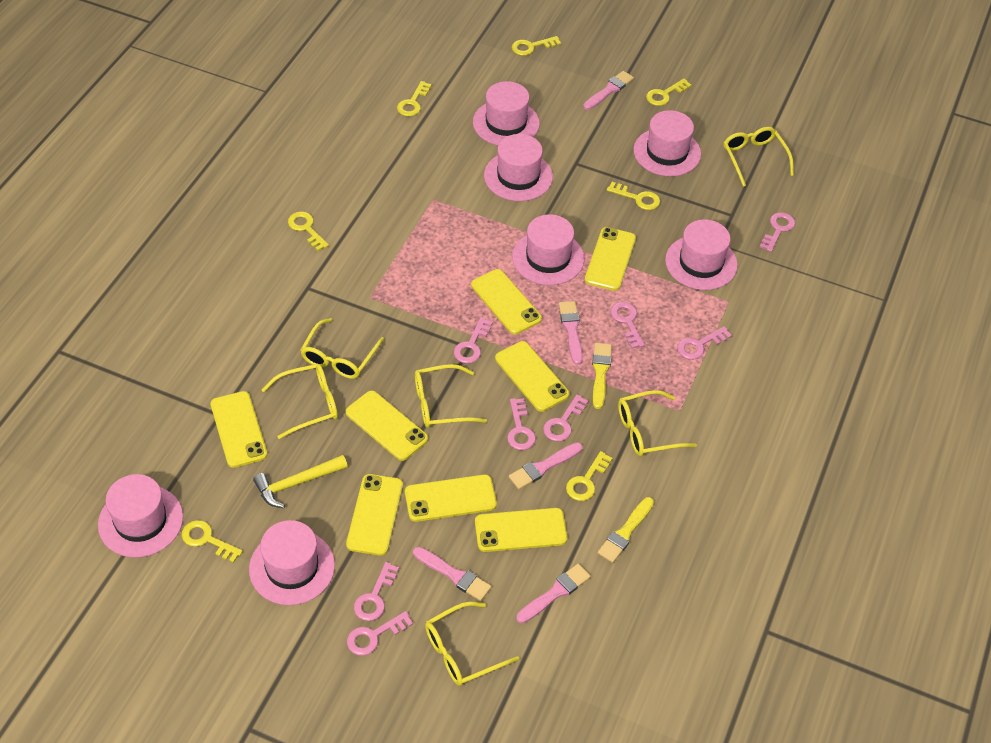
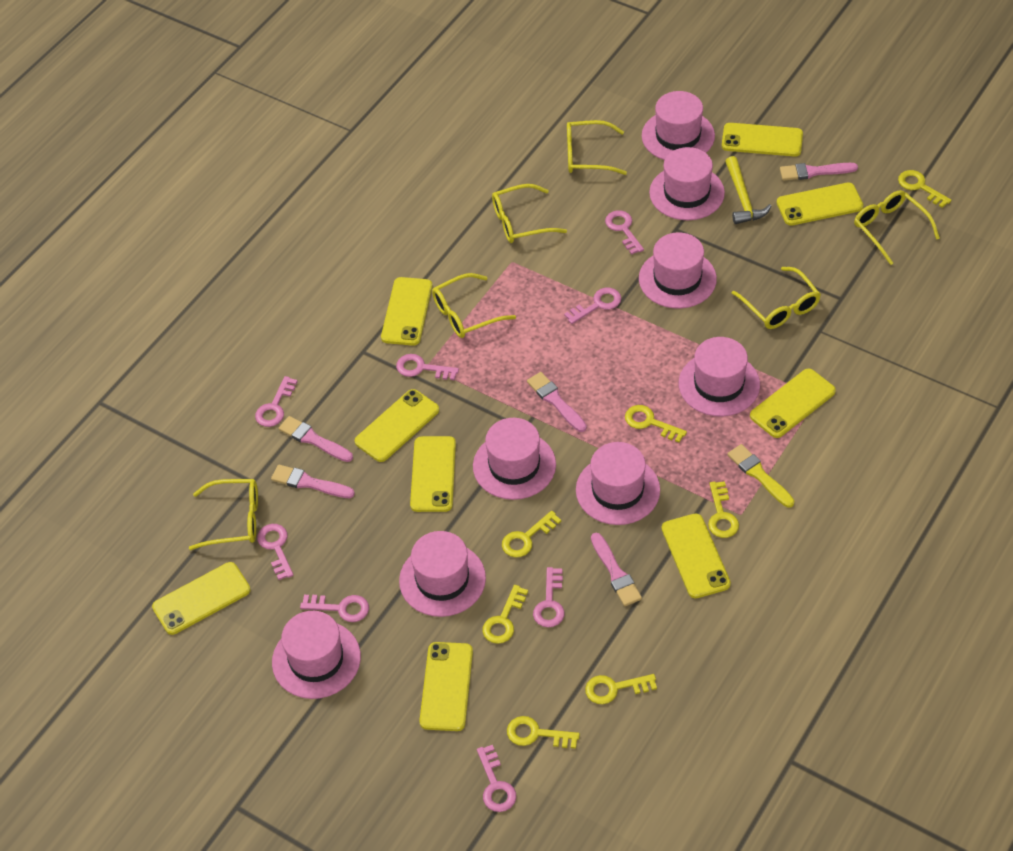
pink hat: 7 -> 8
yellow brush: 2 -> 1
yellow phone: 8 -> 9

